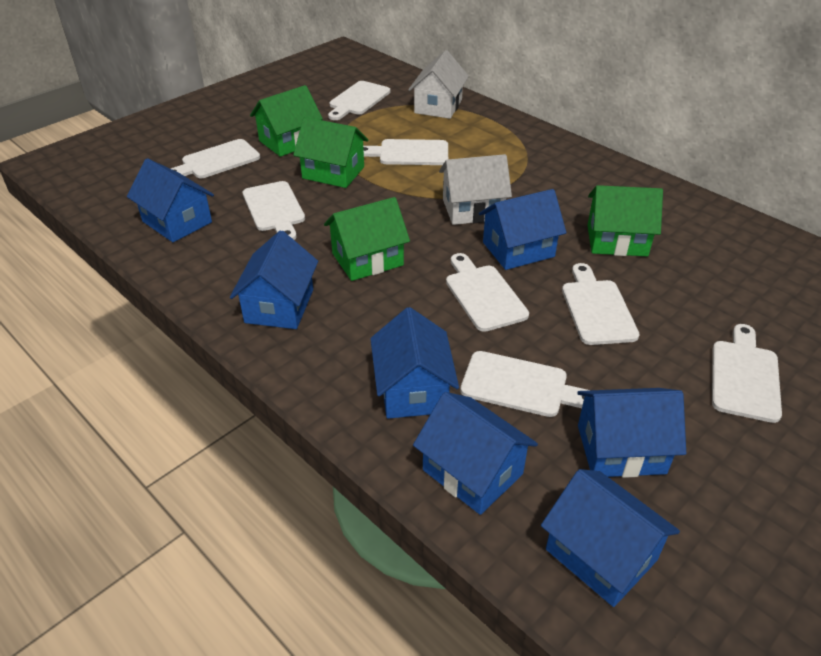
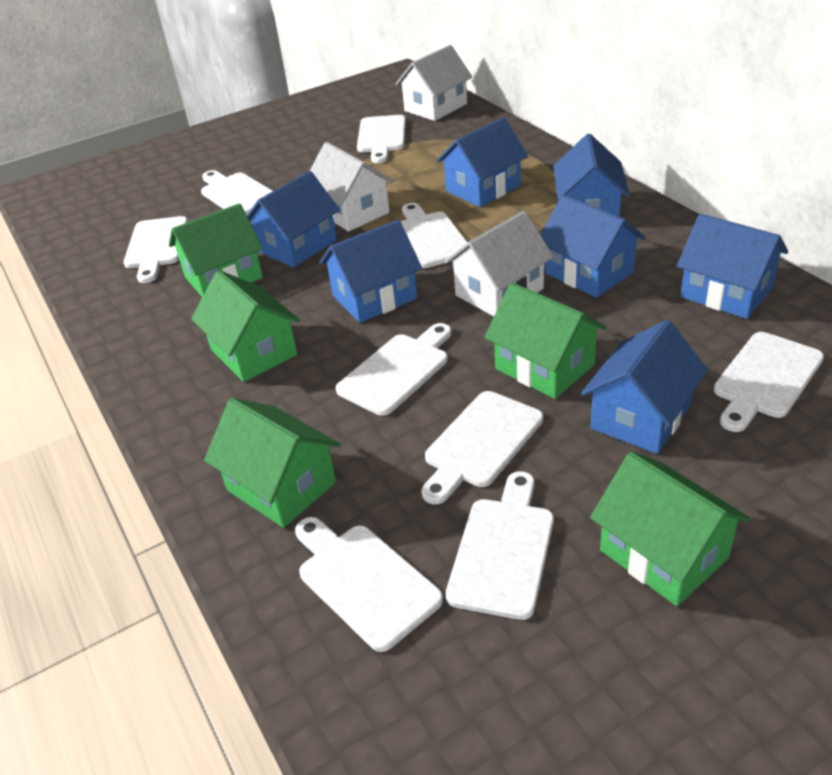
green house: 4 -> 5
white cutting board: 8 -> 9
white house: 2 -> 3

